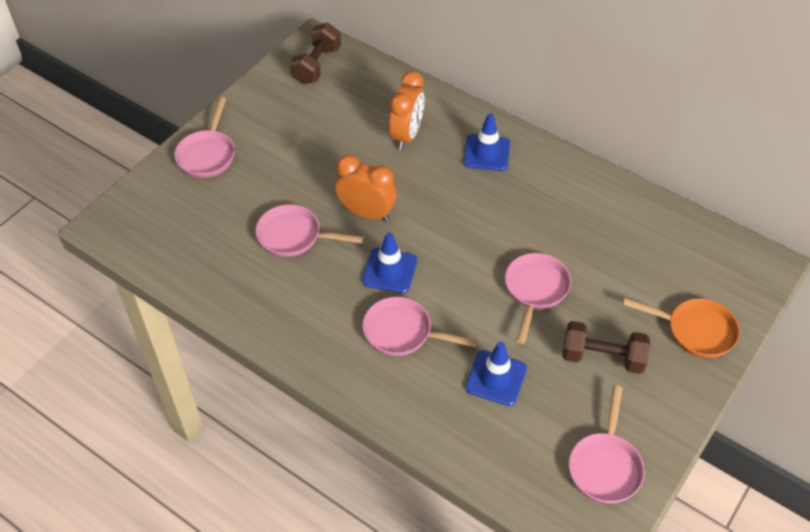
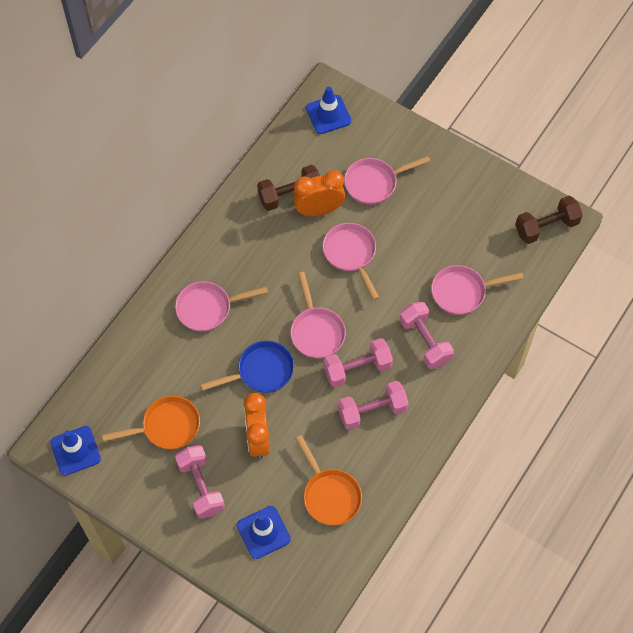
blue pan: 0 -> 1
orange pan: 1 -> 2
pink dumbbell: 0 -> 4

